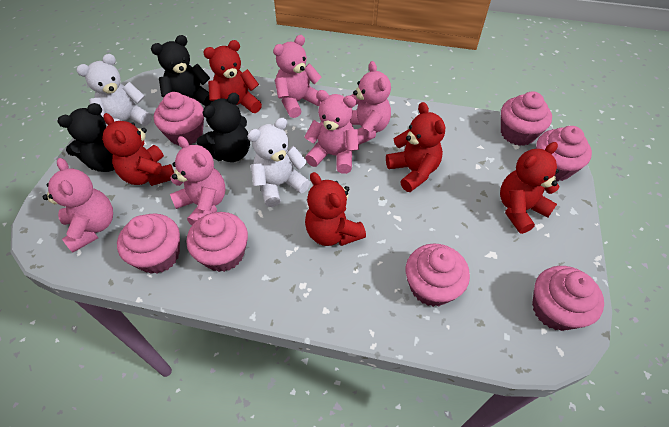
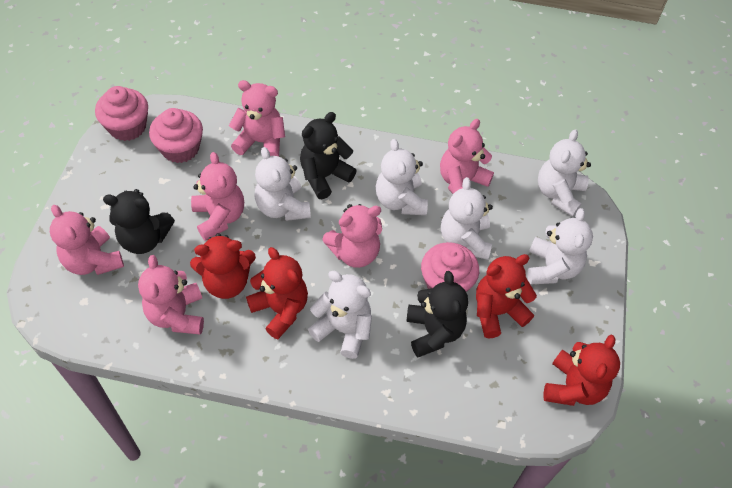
pink cupcake: 7 -> 3
pink teddy bear: 5 -> 6
red teddy bear: 5 -> 4
white teddy bear: 2 -> 6

